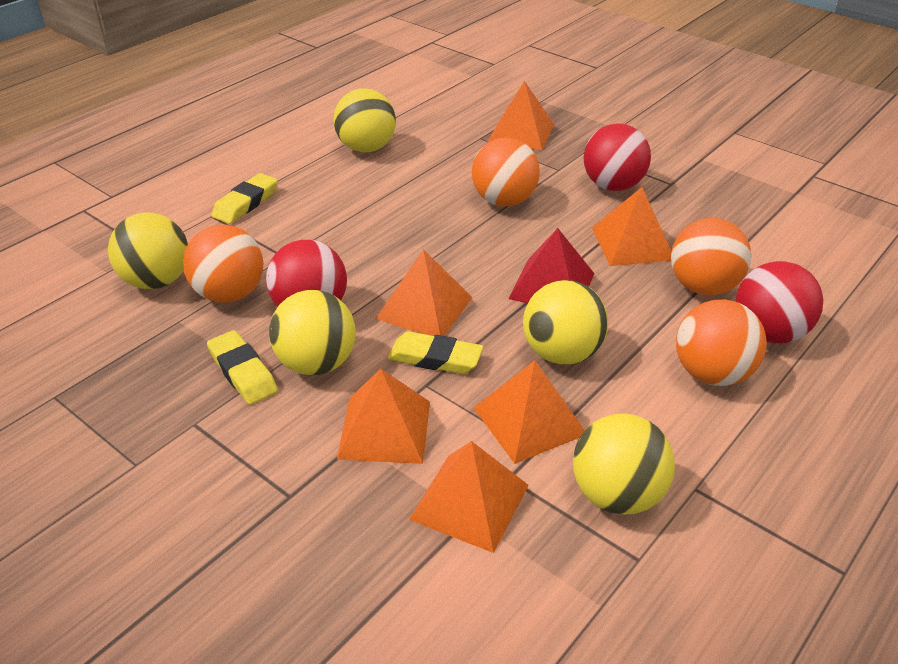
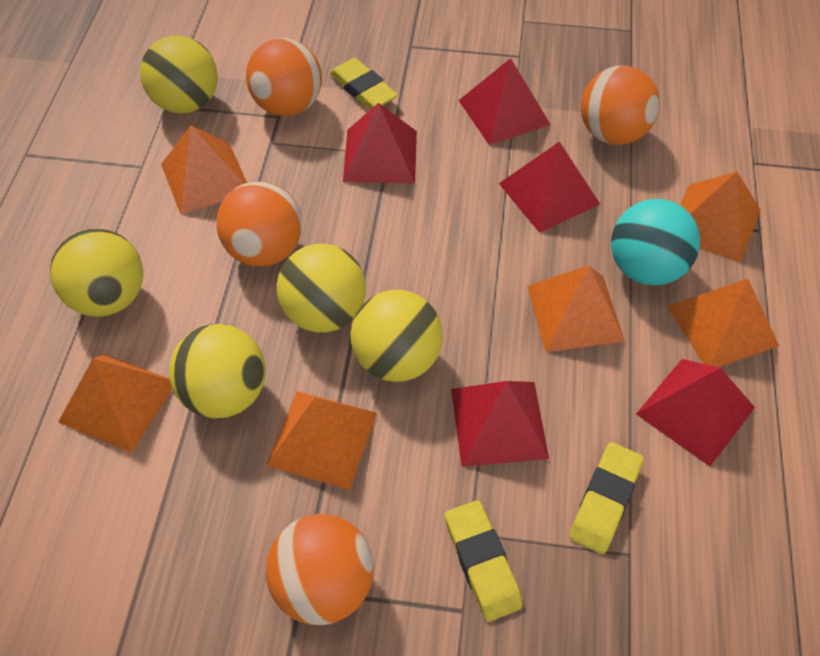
red ball: 3 -> 0
red pyramid: 1 -> 5
turquoise ball: 0 -> 1

